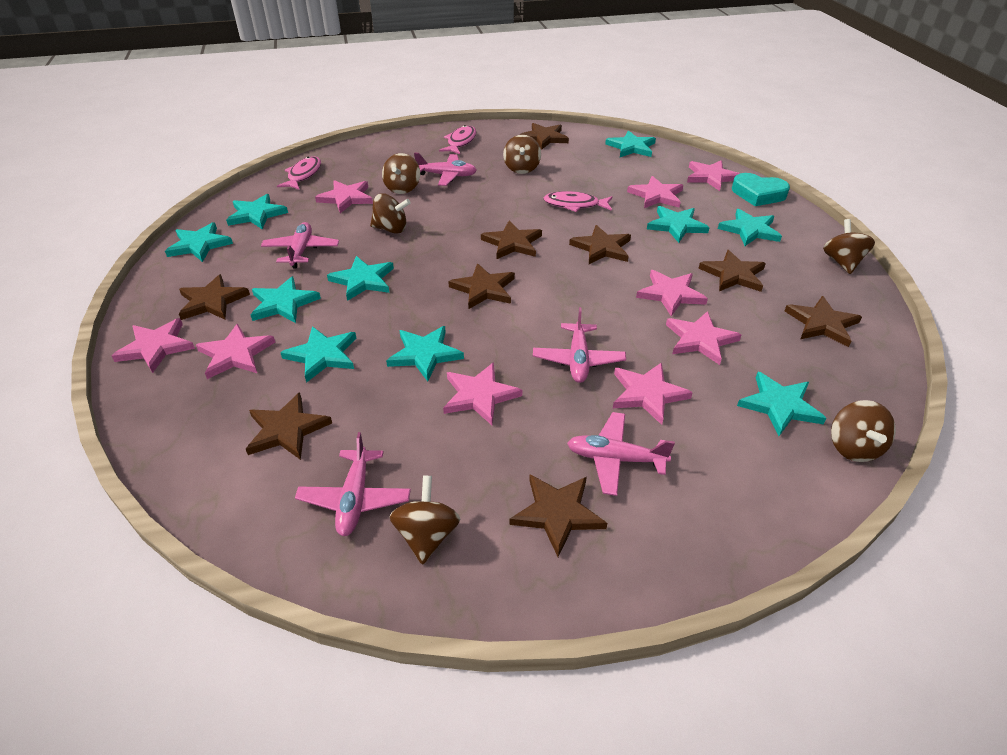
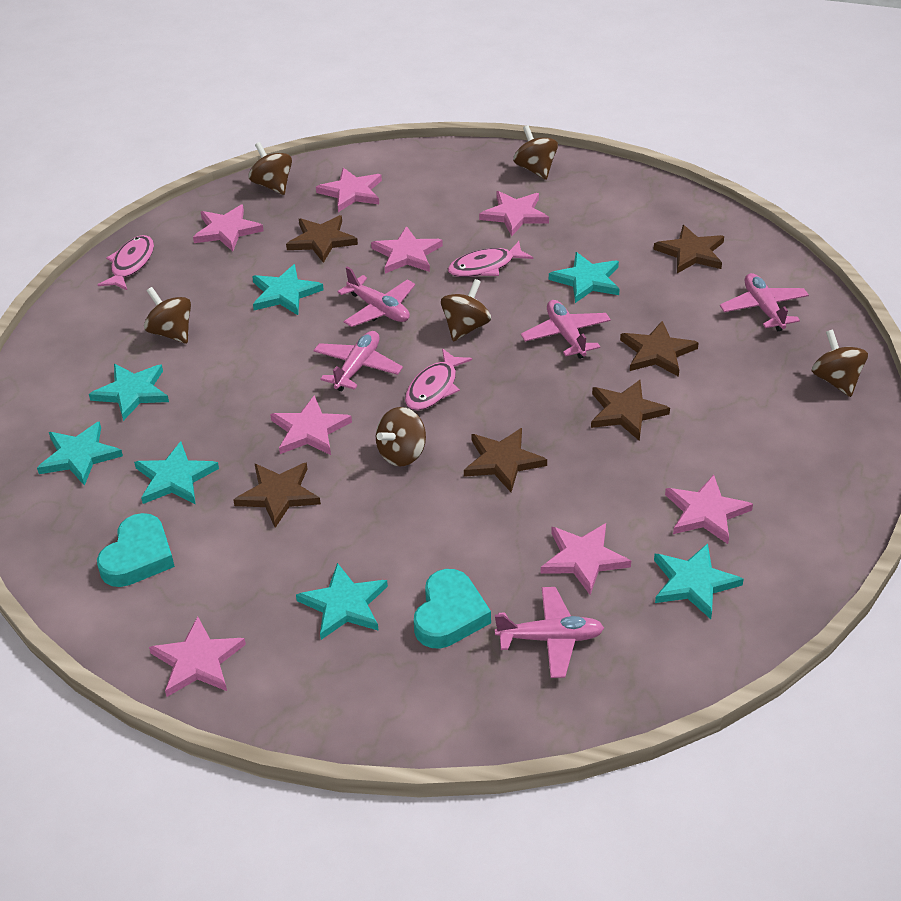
brown star: 9 -> 6
pink star: 9 -> 8
turquoise heart: 1 -> 2
turquoise star: 10 -> 7

